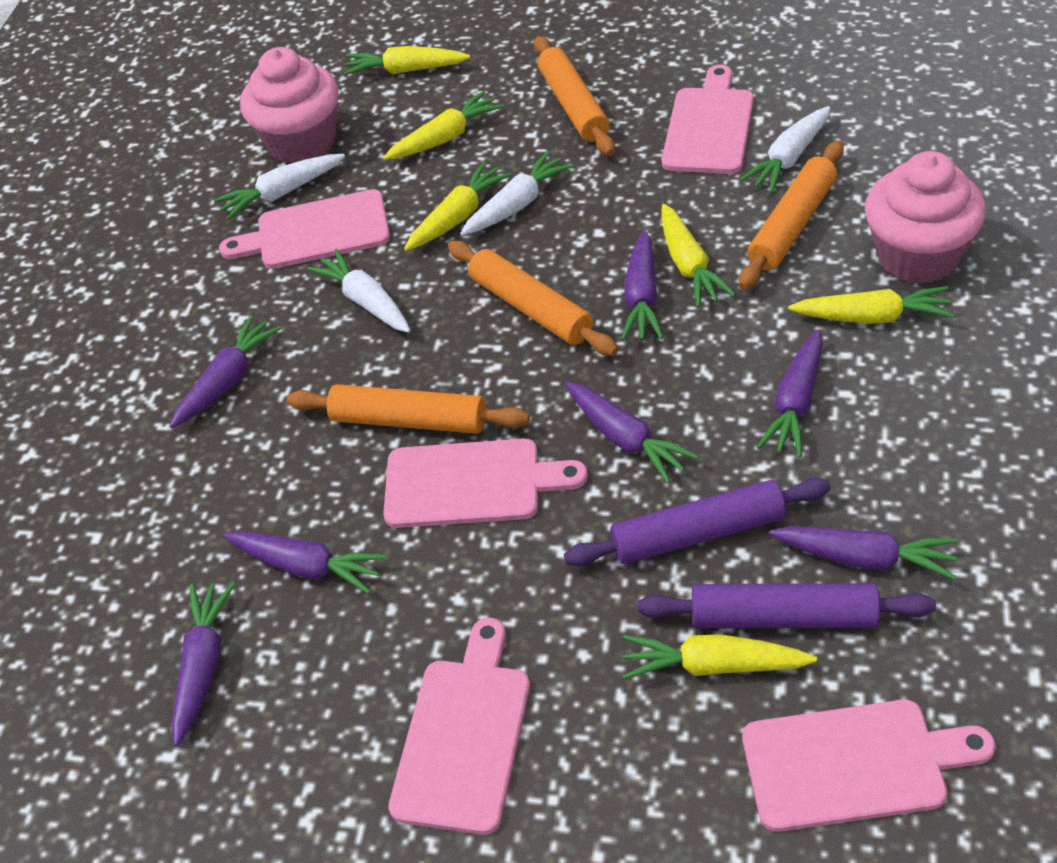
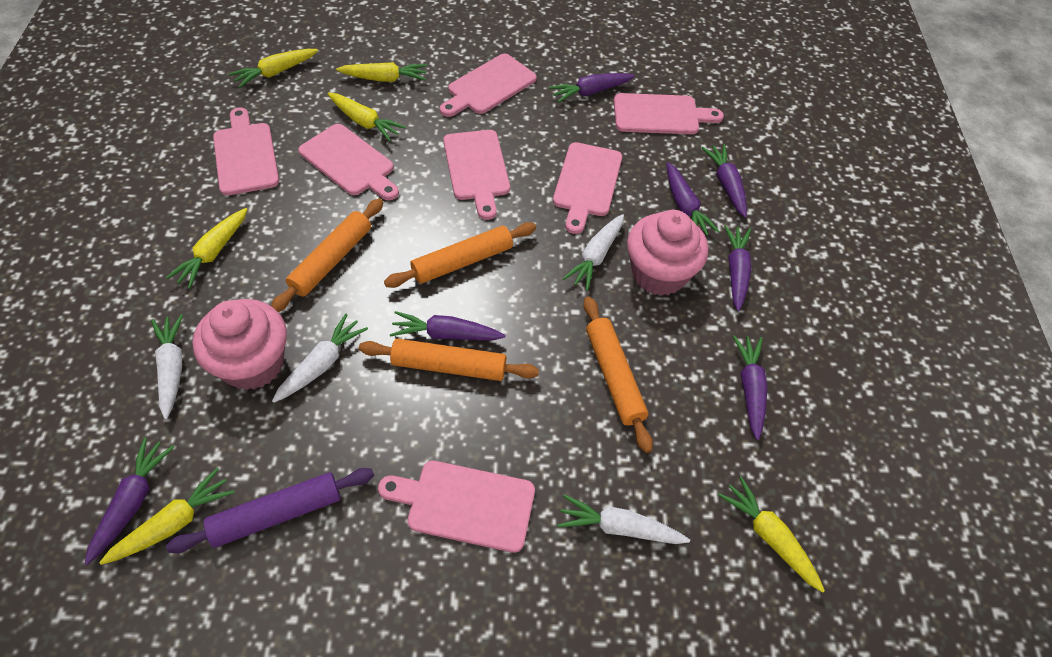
pink cutting board: 5 -> 7
purple rolling pin: 2 -> 1

